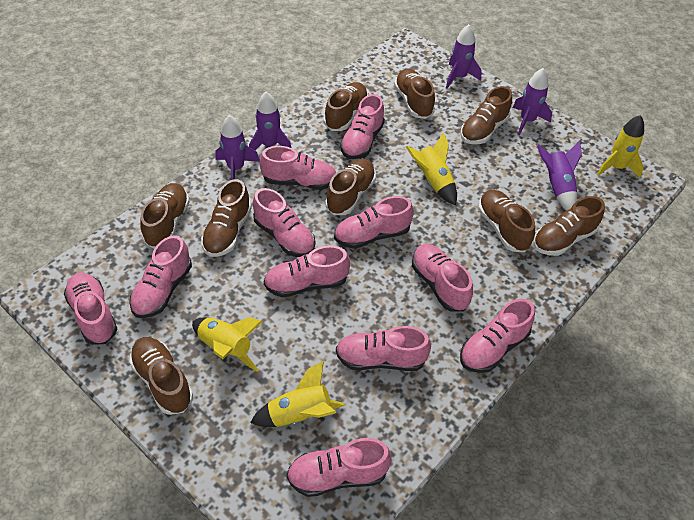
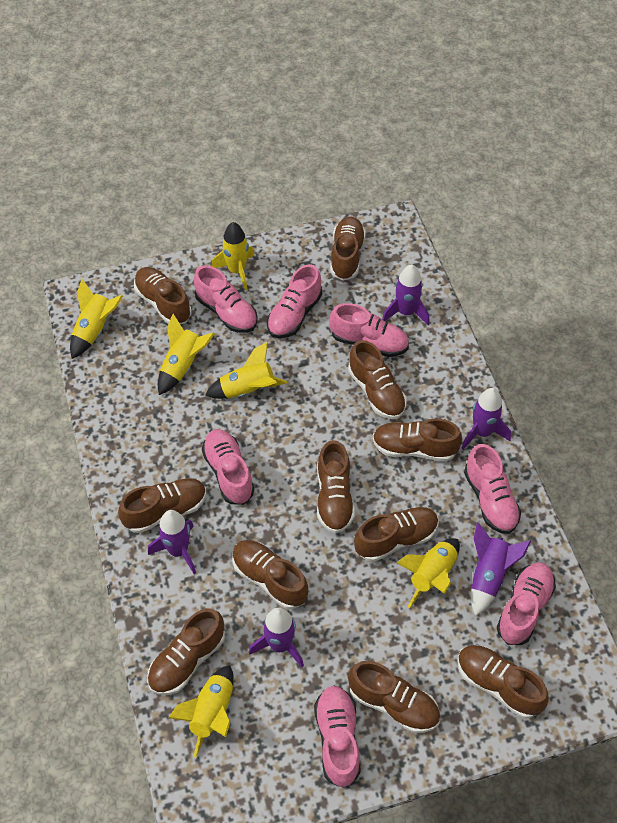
brown shoe: 9 -> 11
pink shoe: 11 -> 7
yellow rocket: 4 -> 6

